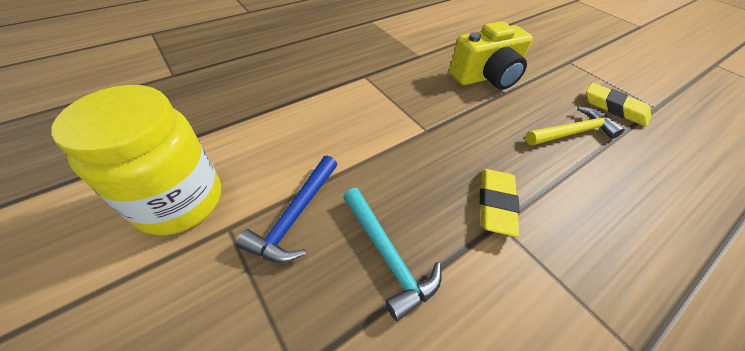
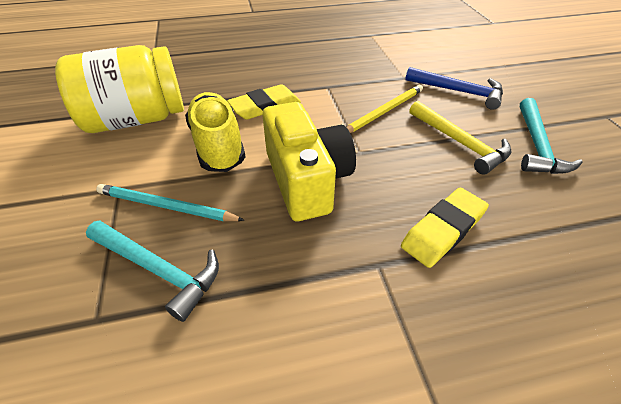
turquoise hammer: 1 -> 2
turquoise pencil: 0 -> 1
yellow pencil: 0 -> 1
yellow shoe: 0 -> 1

